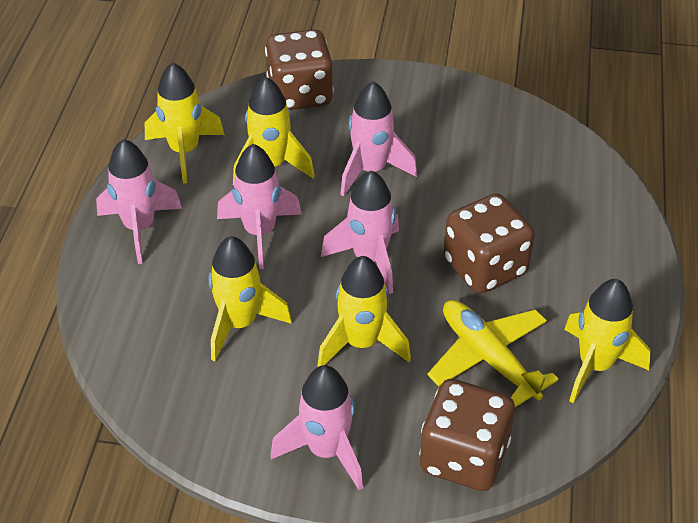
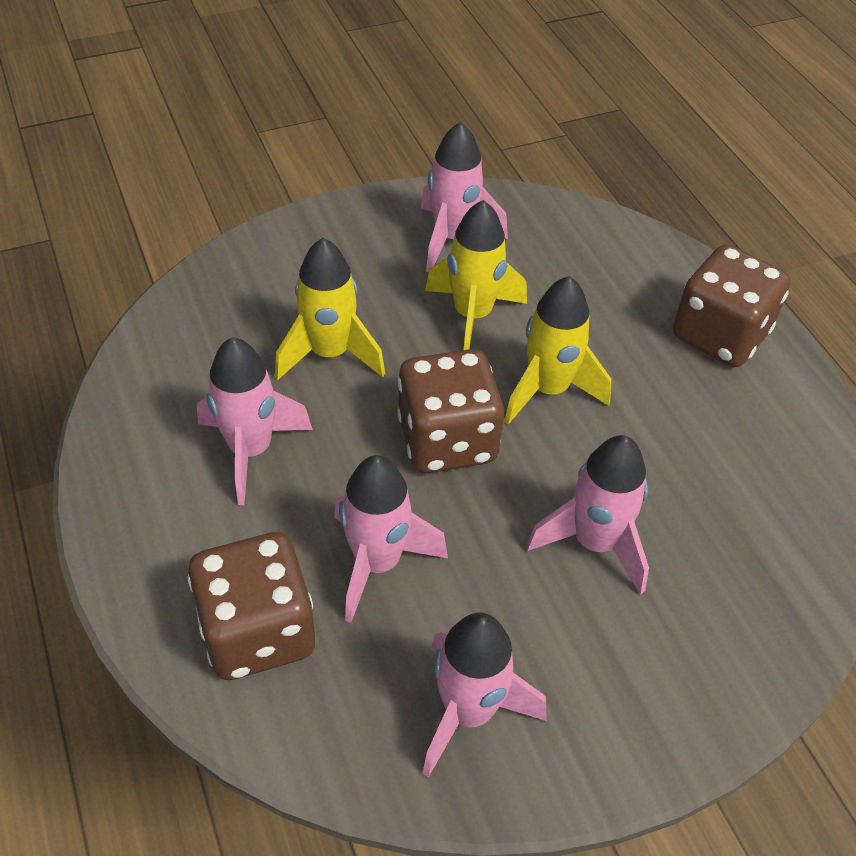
yellow plane: 1 -> 0
yellow rocket: 5 -> 3

